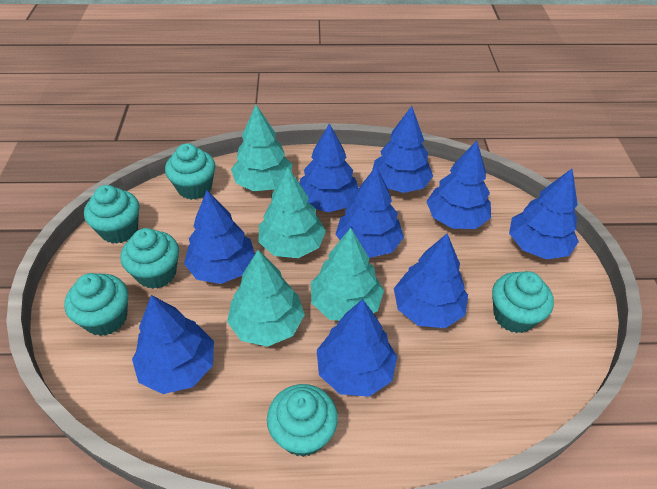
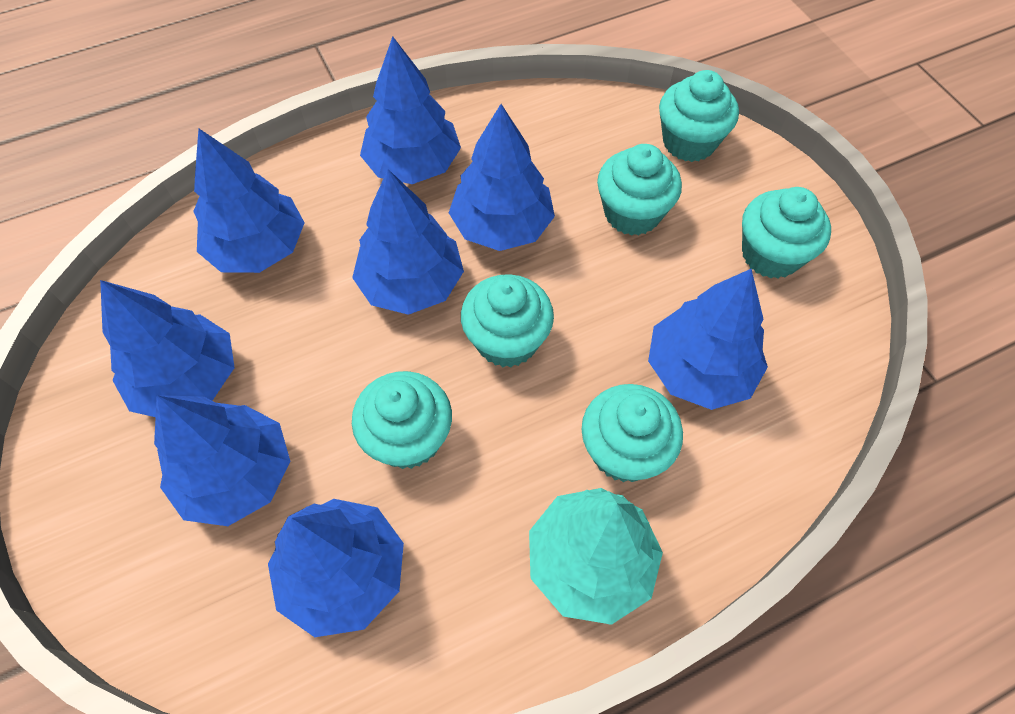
blue tree: 9 -> 8
turquoise tree: 4 -> 1

